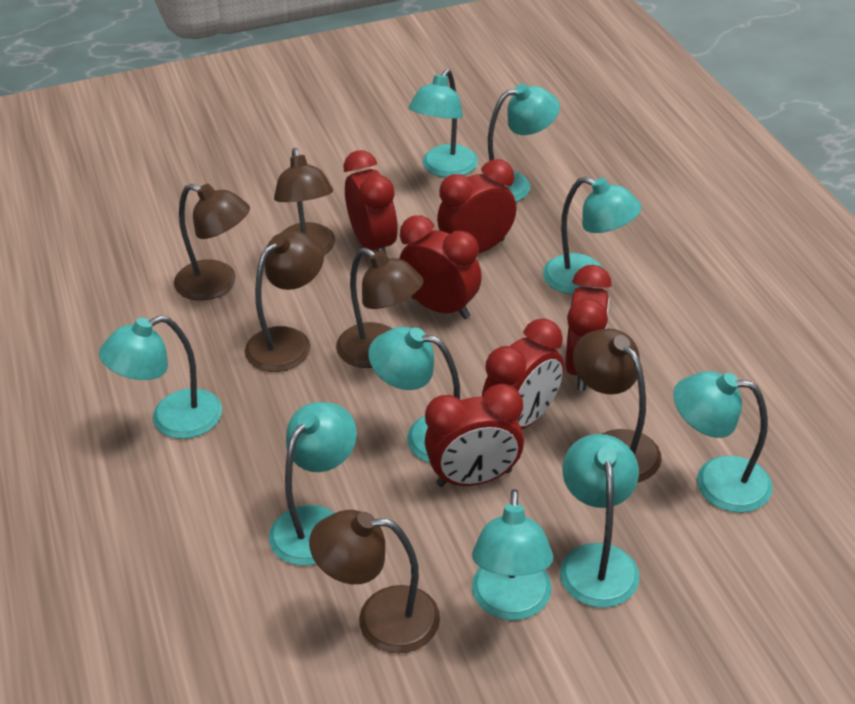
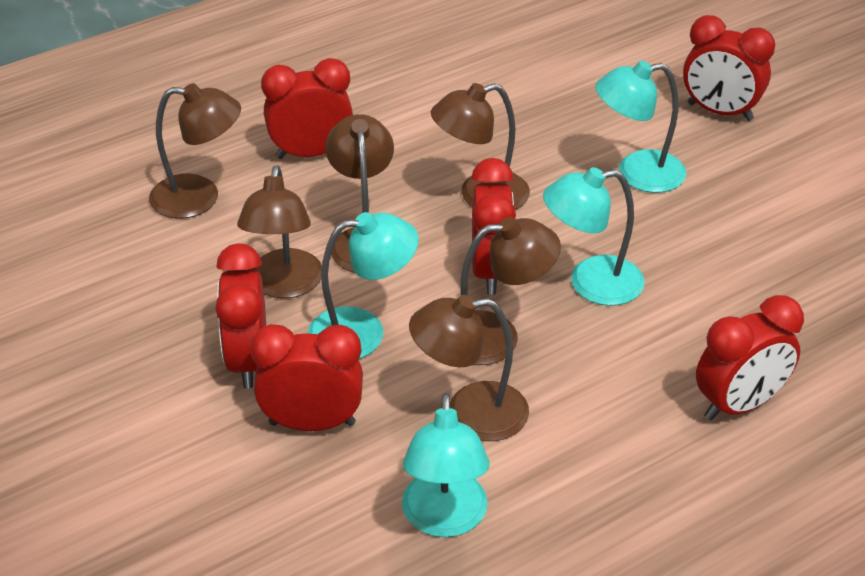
turquoise lamp: 9 -> 4

